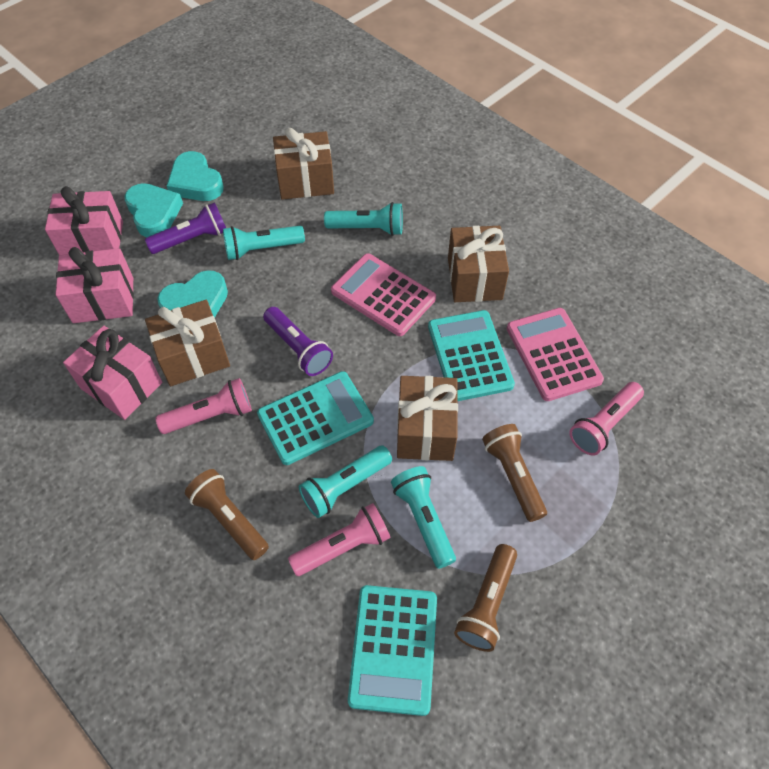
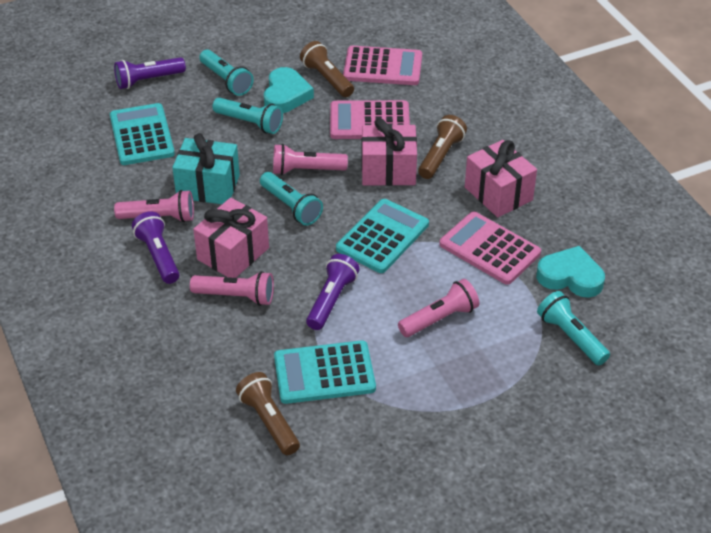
brown gift: 4 -> 0
pink calculator: 2 -> 3
pink flashlight: 3 -> 4
purple flashlight: 2 -> 3
turquoise gift: 0 -> 1
turquoise heart: 3 -> 2

